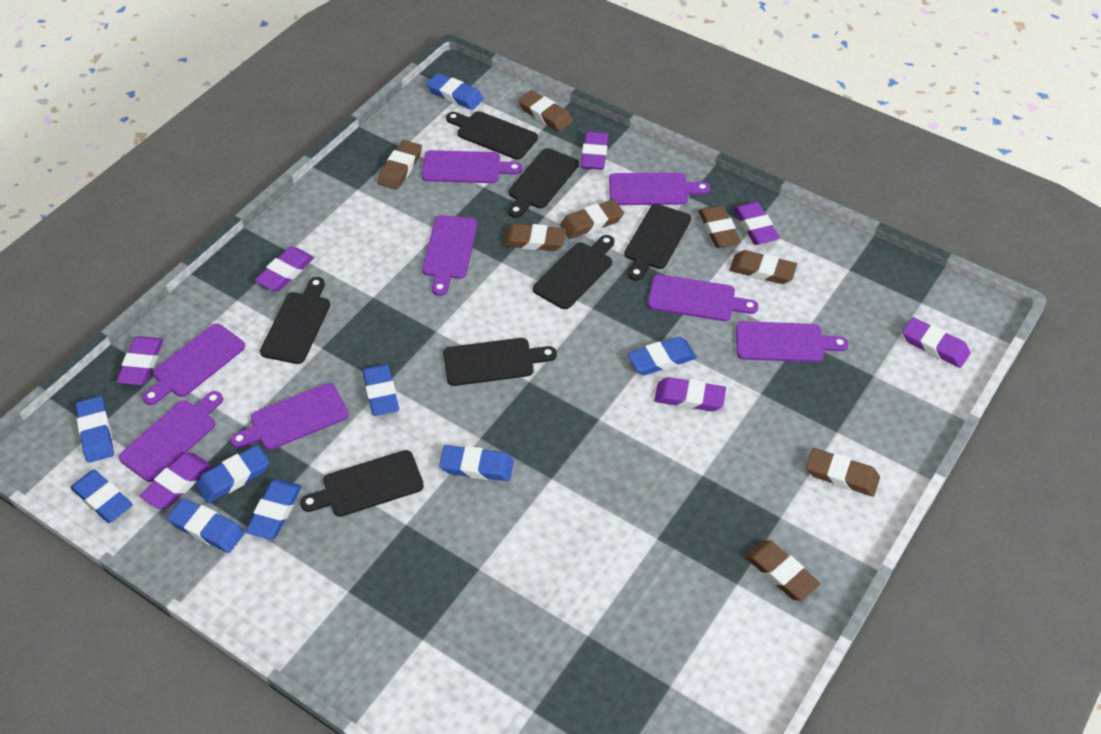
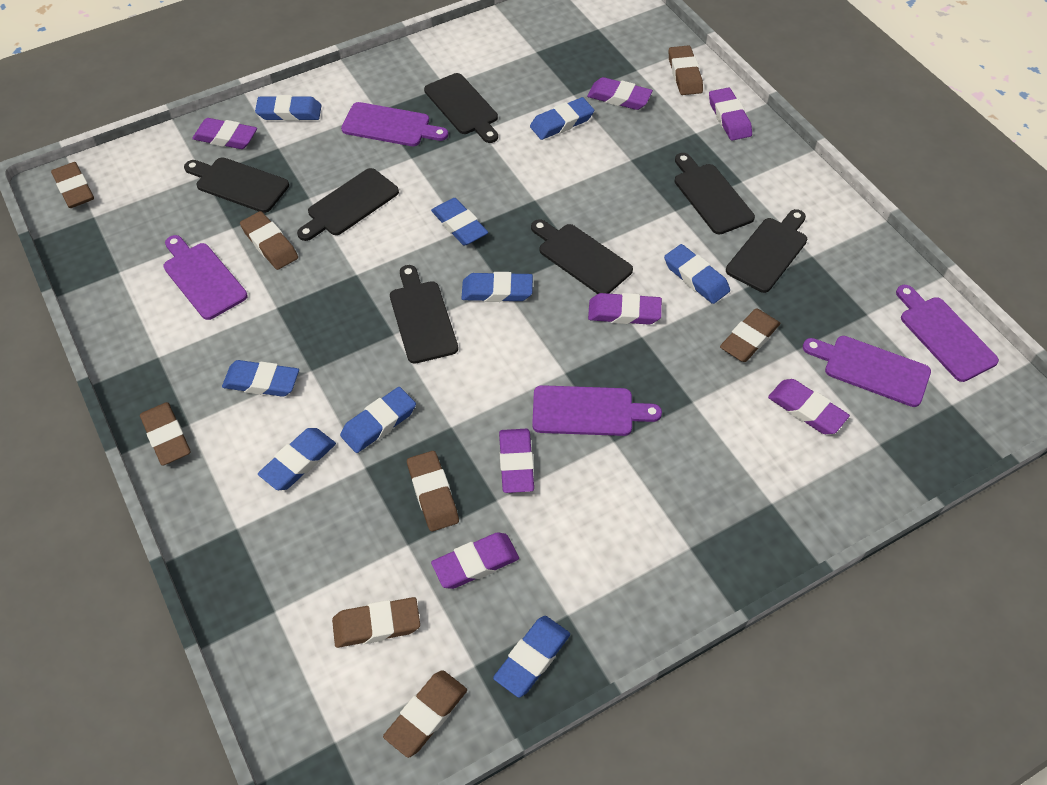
purple cutting board: 8 -> 5

